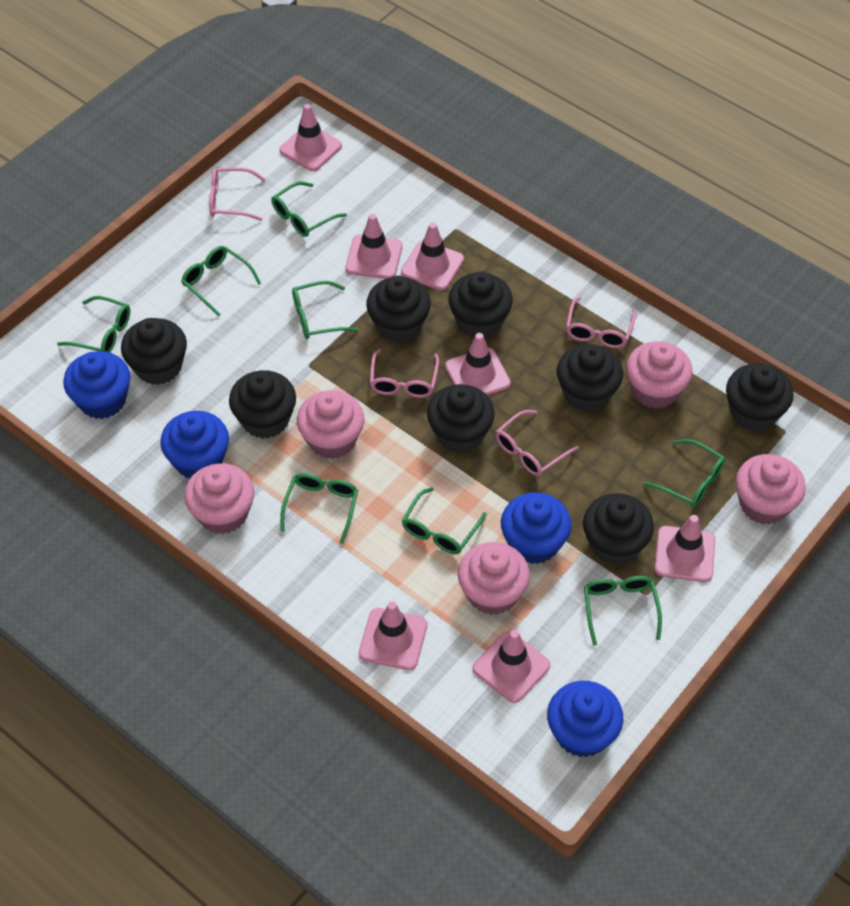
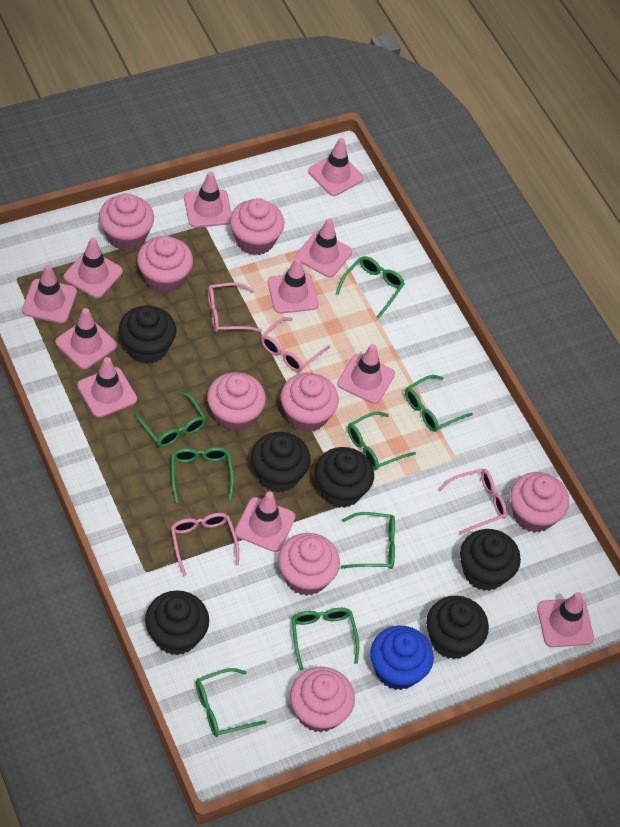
black cupcake: 8 -> 6
blue cupcake: 4 -> 1
pink cupcake: 5 -> 8
pink traffic cone: 7 -> 11

